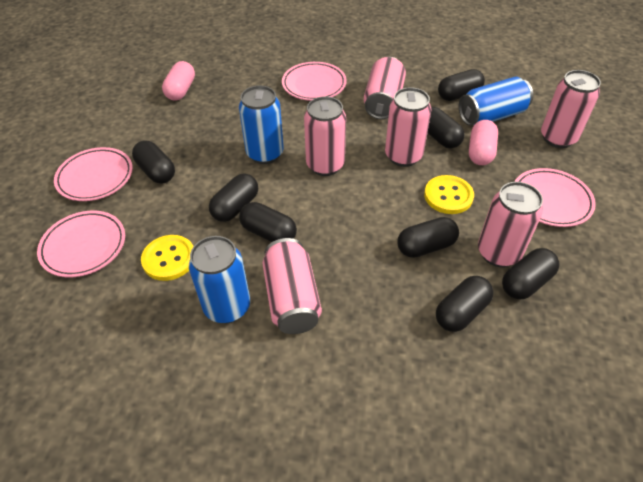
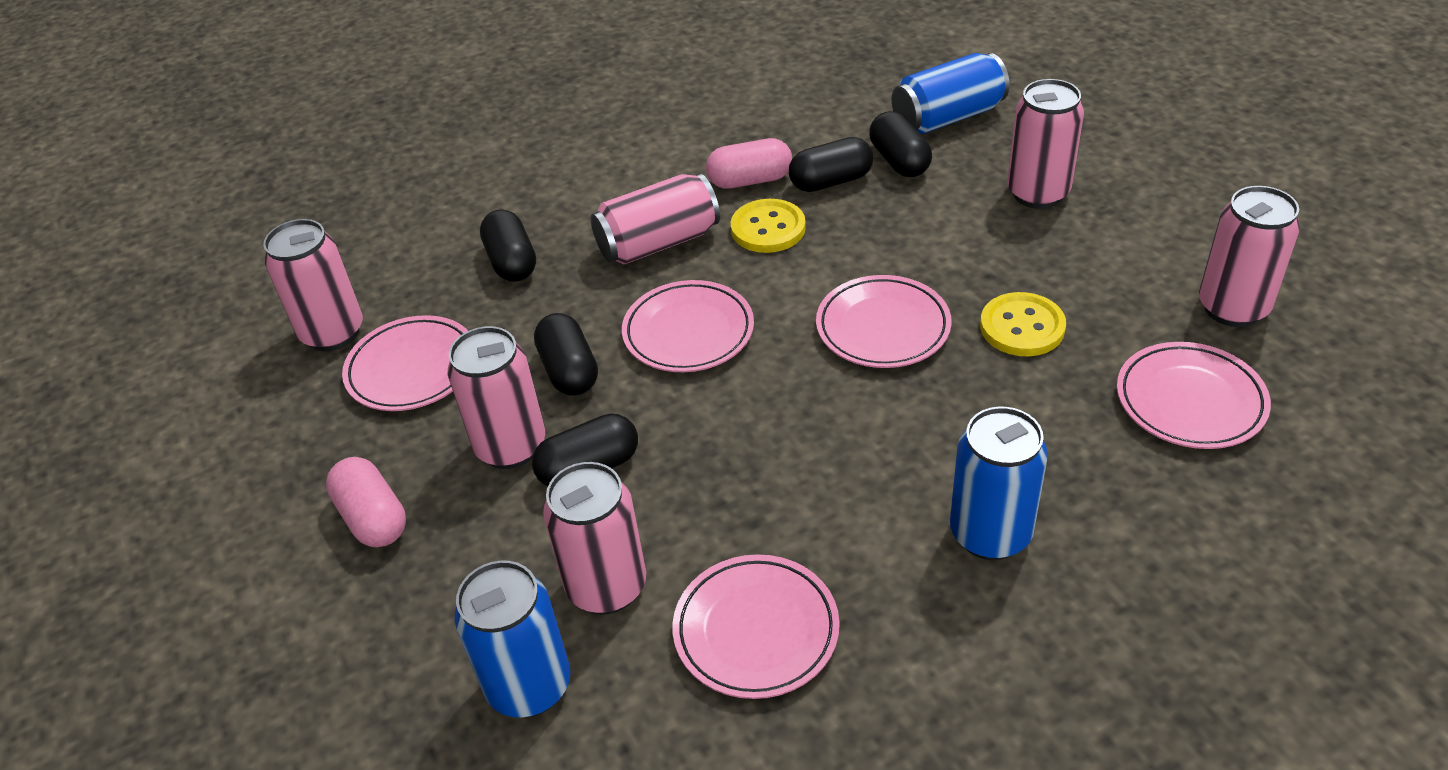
black capsule: 8 -> 5
pink plate: 4 -> 5

